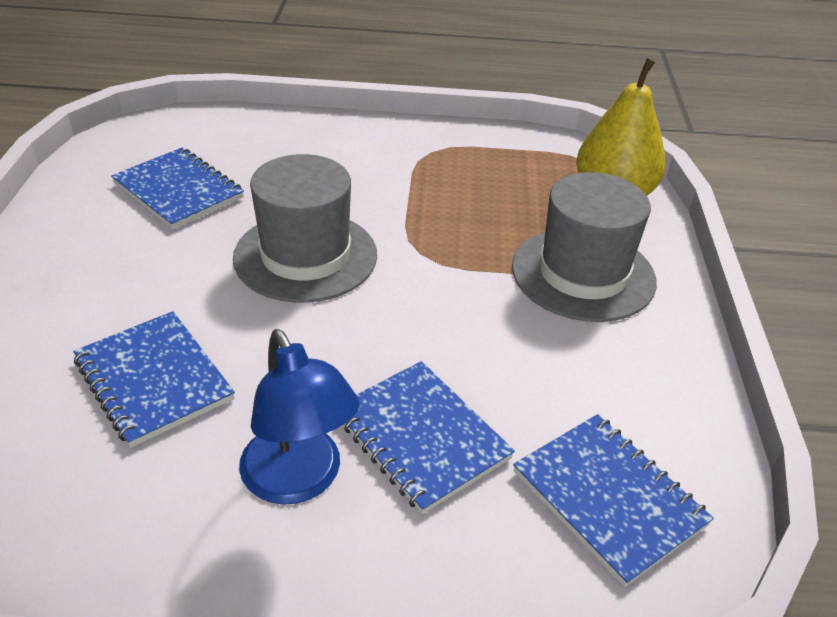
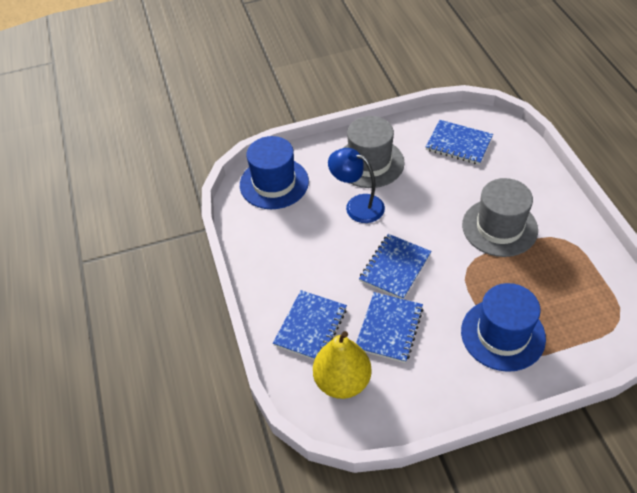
blue hat: 0 -> 2

